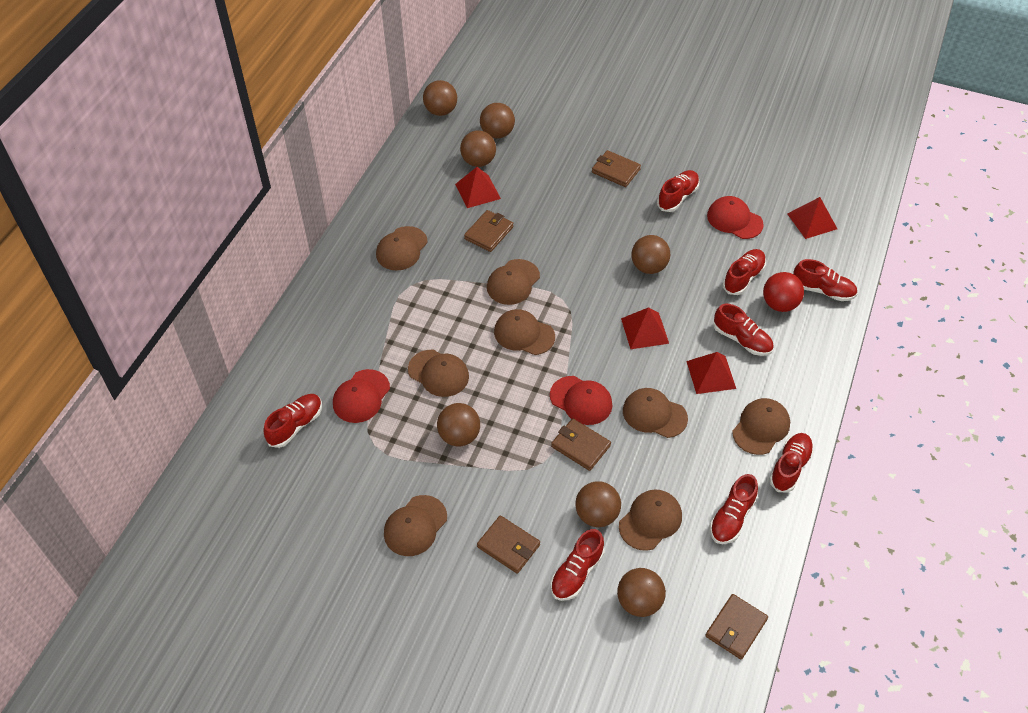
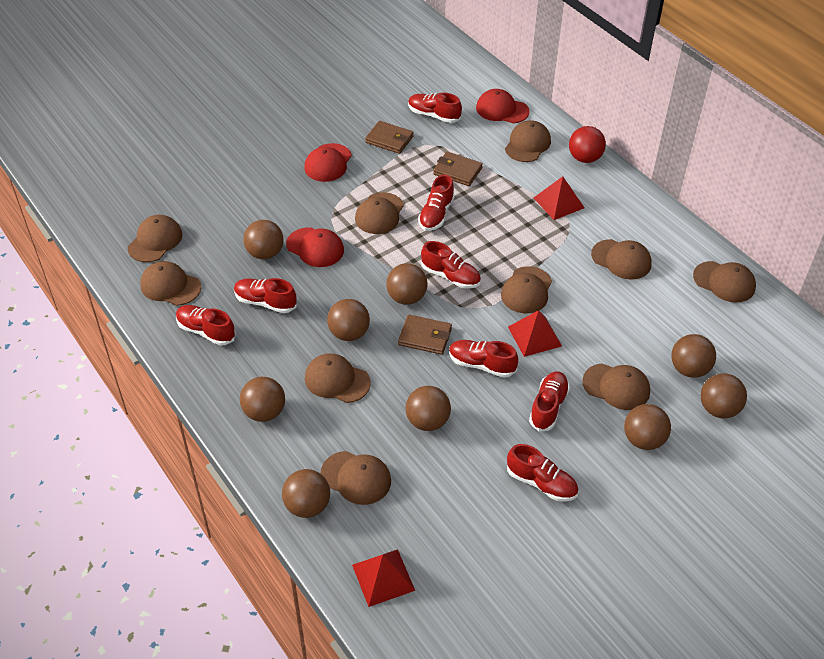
brown ball: 7 -> 9
brown cap: 8 -> 10
brown wallet: 5 -> 3
red pyramid: 4 -> 3

